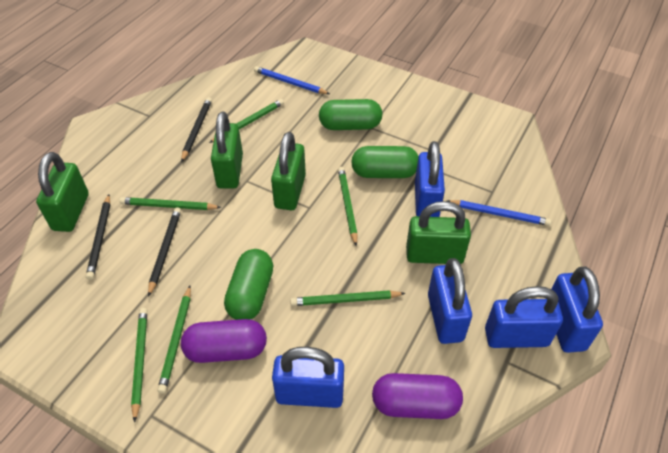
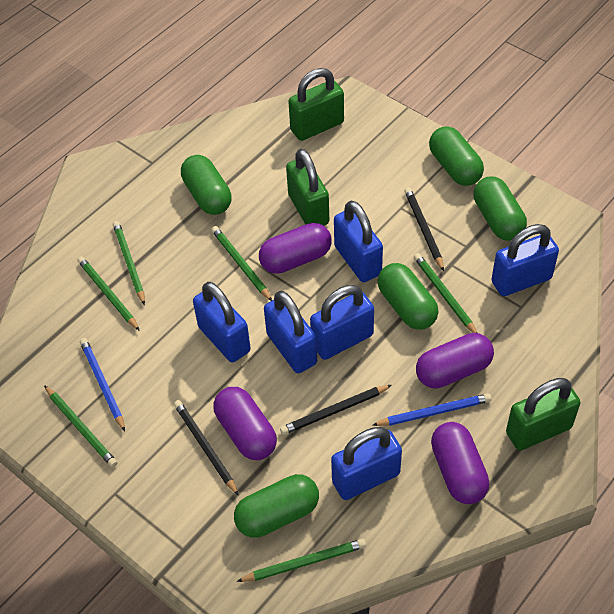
blue padlock: 5 -> 6
green capsule: 3 -> 5
green padlock: 4 -> 3
purple capsule: 2 -> 4

